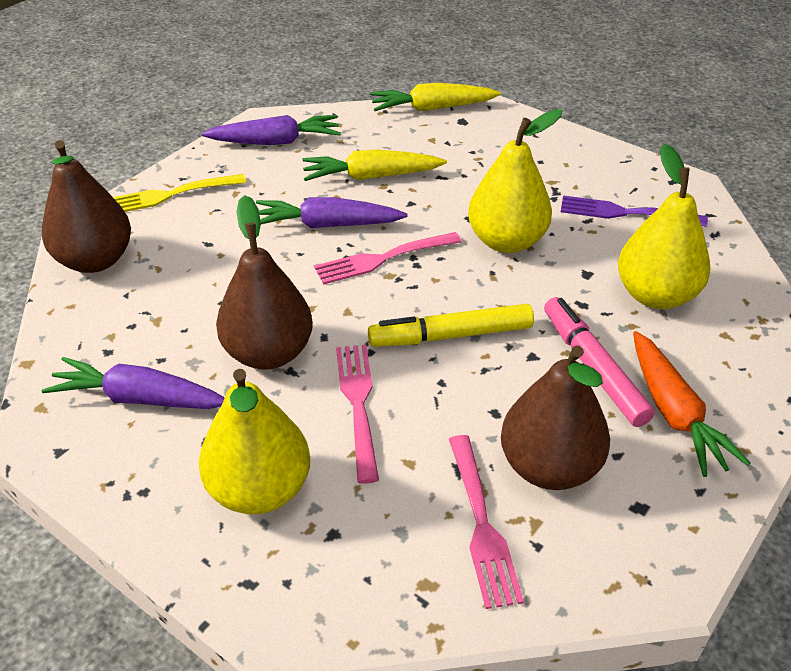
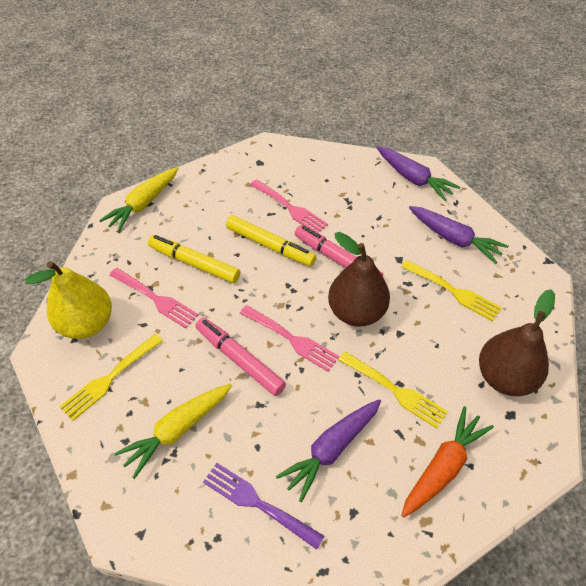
brown pear: 3 -> 2
pink marker: 1 -> 2
yellow fork: 1 -> 3
yellow marker: 1 -> 2
yellow pear: 3 -> 1

